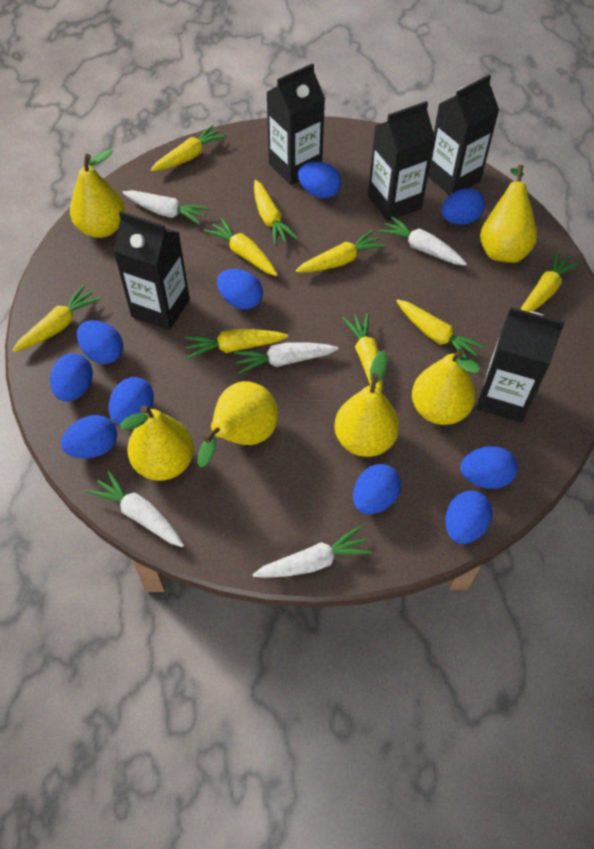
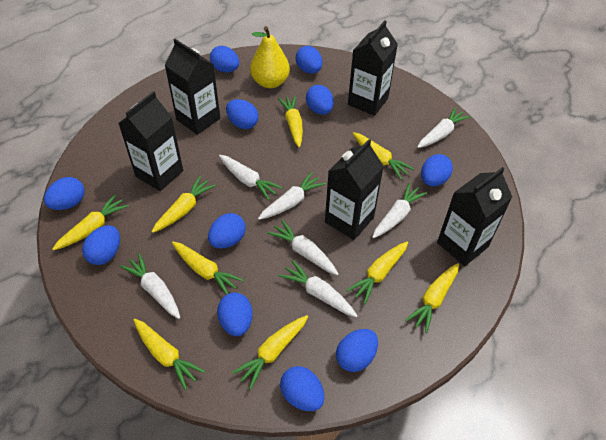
blue egg: 10 -> 11
white carrot: 5 -> 7
yellow pear: 6 -> 1

